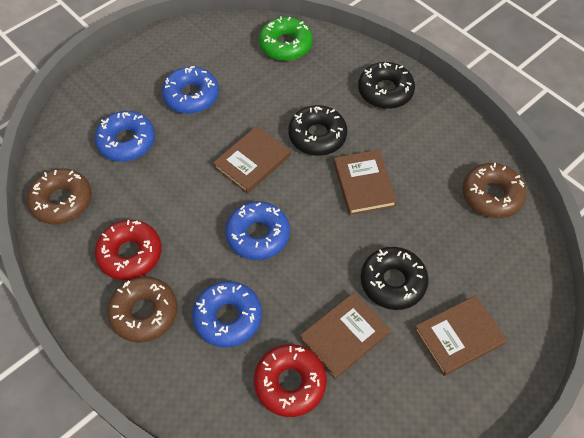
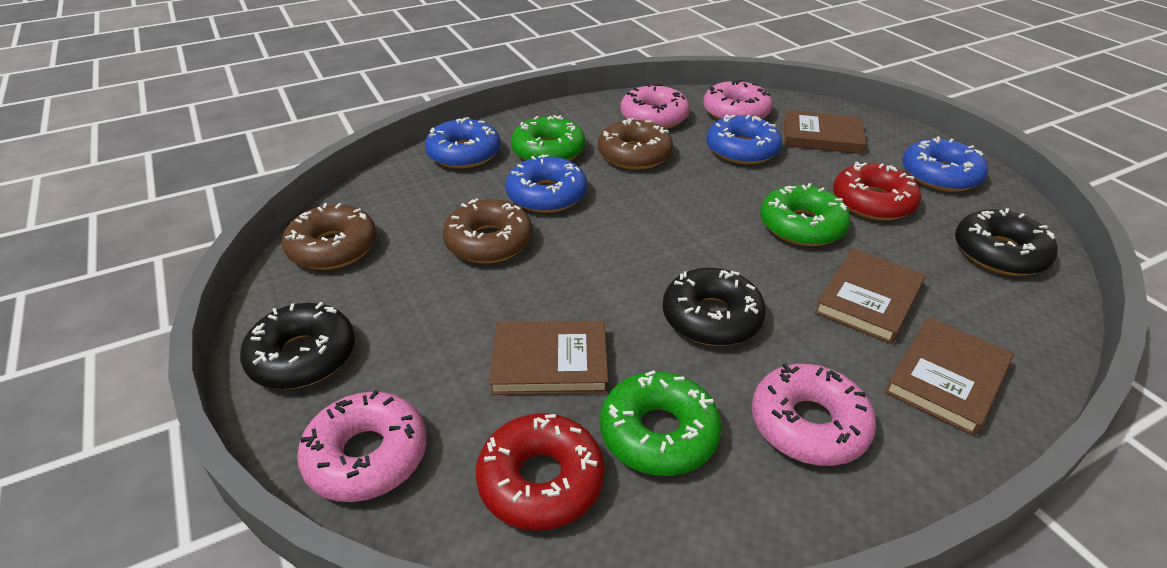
green donut: 1 -> 3
pink donut: 0 -> 4

